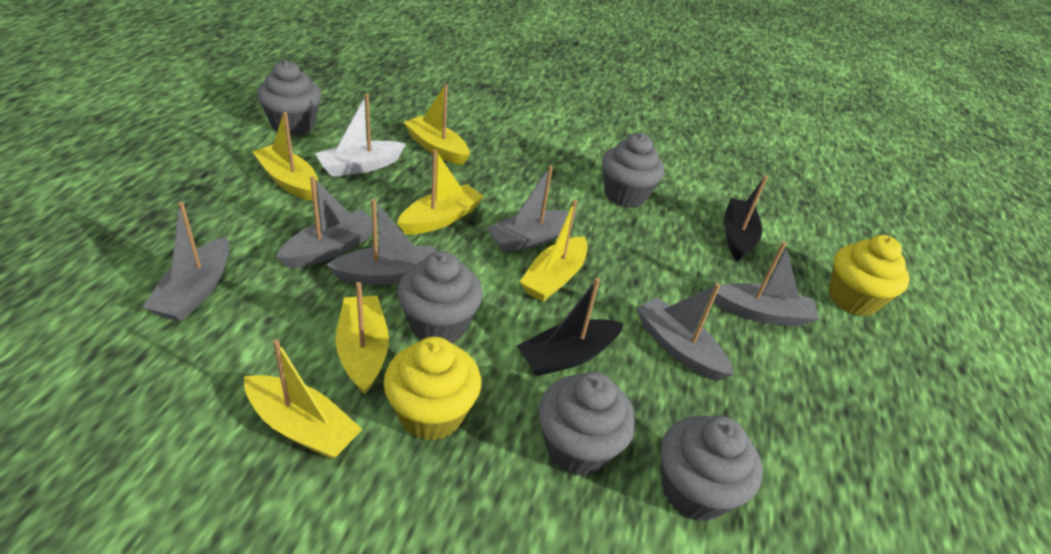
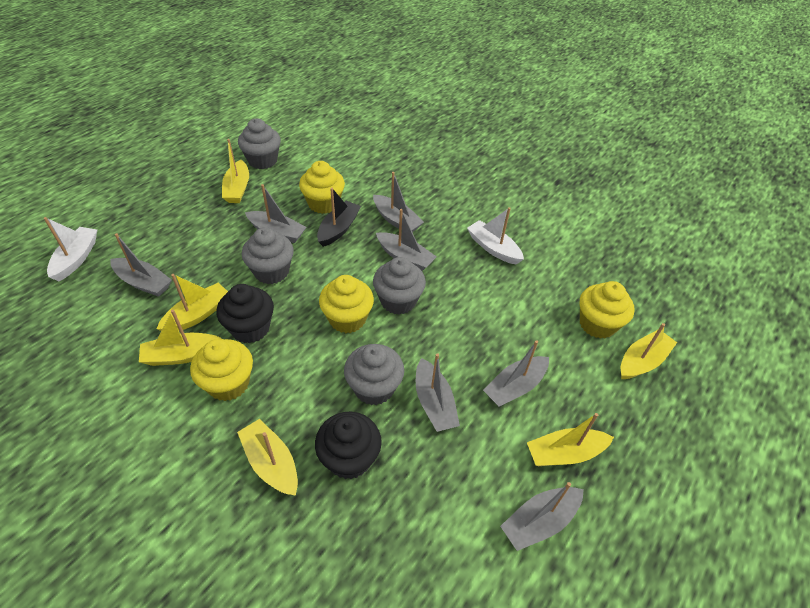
black boat: 2 -> 1
black cupcake: 0 -> 2
grey boat: 6 -> 7
grey cupcake: 5 -> 4
white boat: 1 -> 2
yellow cupcake: 2 -> 4

